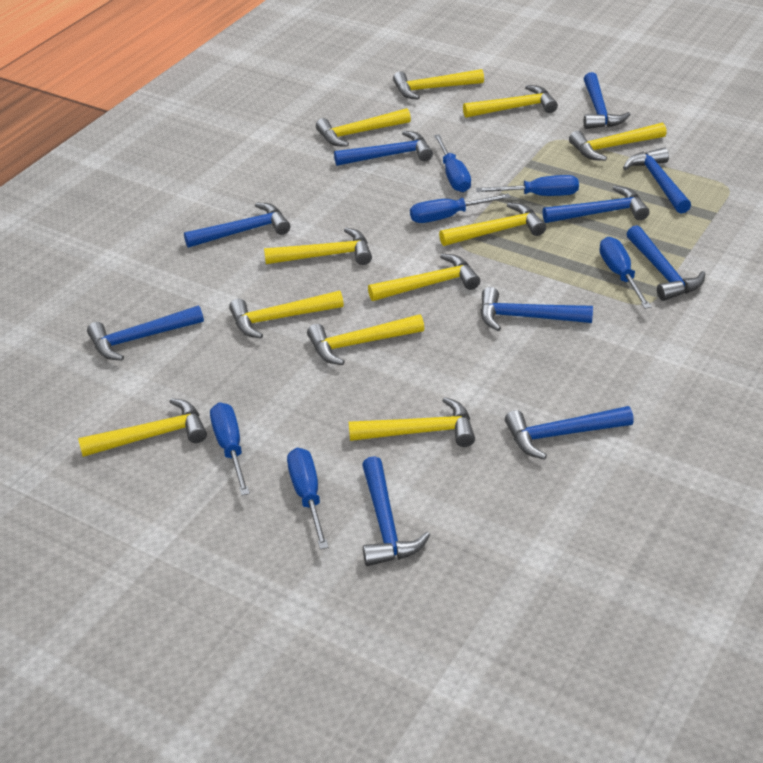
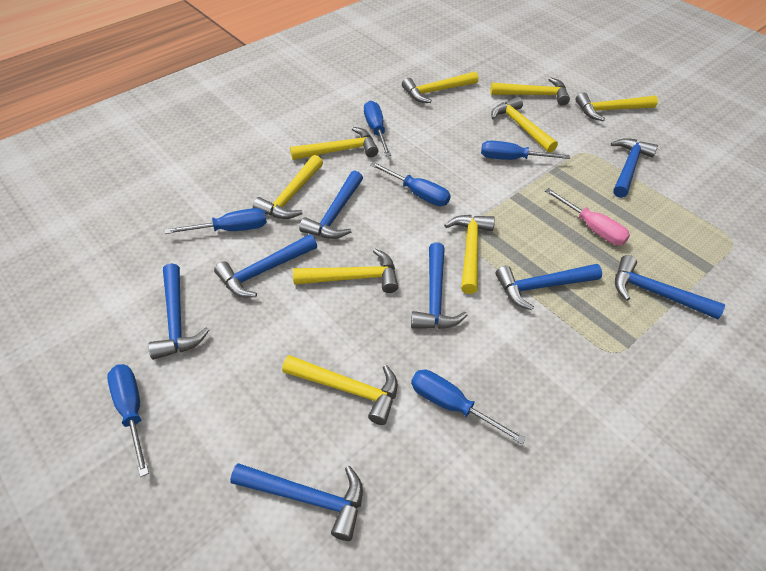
blue hammer: 10 -> 8
pink screwdriver: 0 -> 1
yellow hammer: 11 -> 9

